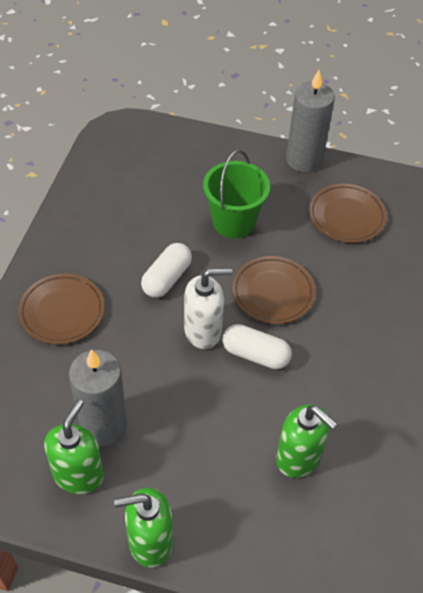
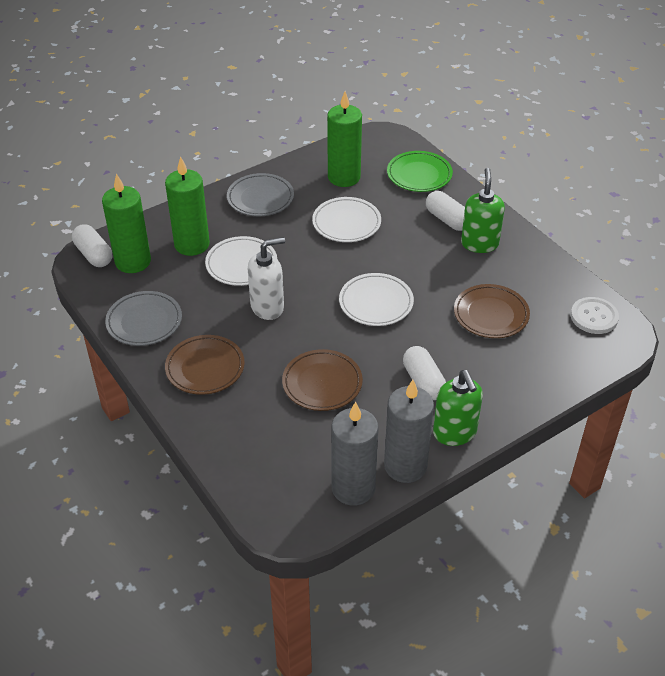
green bucket: 1 -> 0
green candle: 0 -> 3
green plate: 0 -> 1
green soap dispenser: 3 -> 2
grey plate: 0 -> 2
white button: 0 -> 1
white capsule: 2 -> 3
white plate: 0 -> 3

